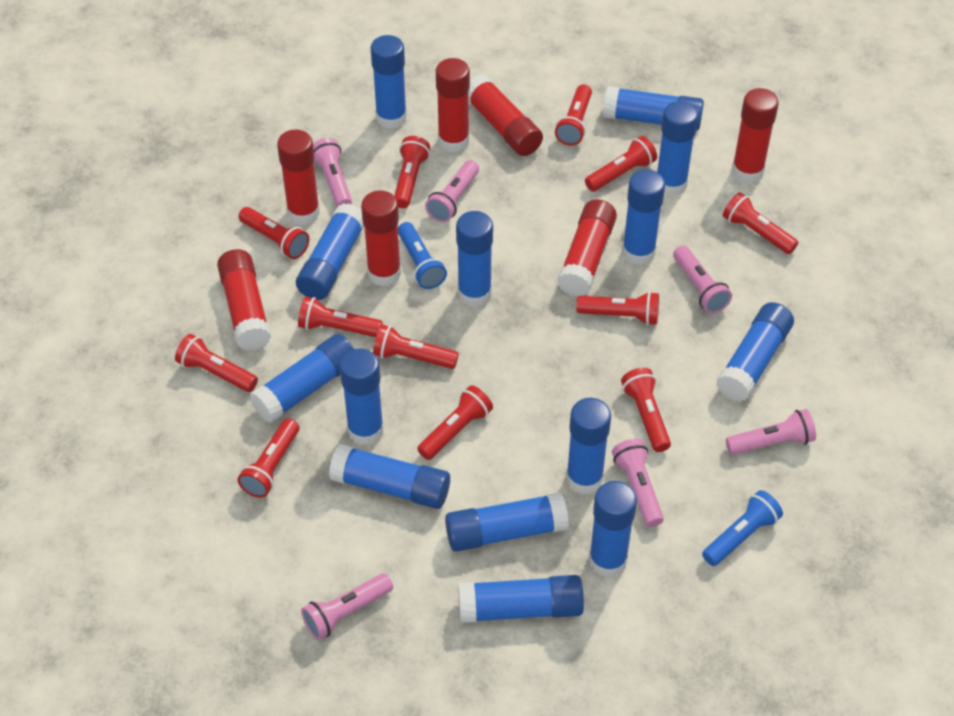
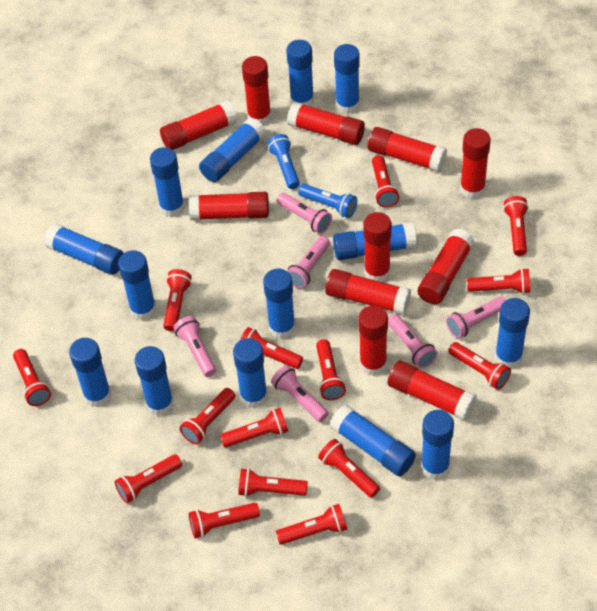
red flashlight: 12 -> 15
red glue stick: 7 -> 11

